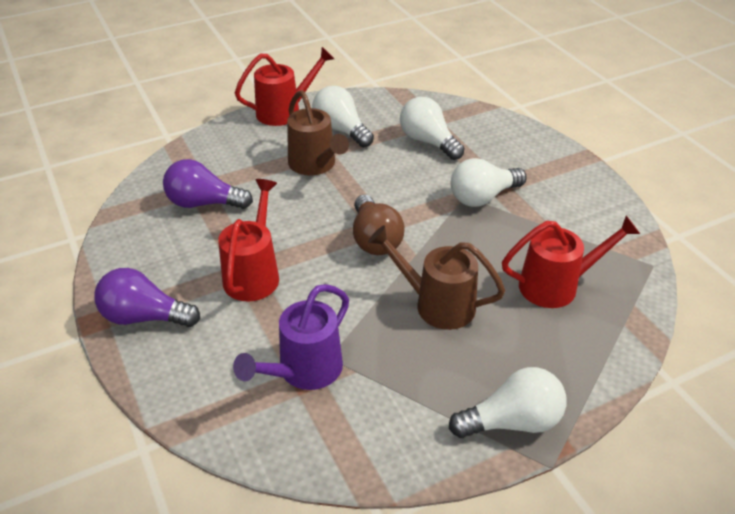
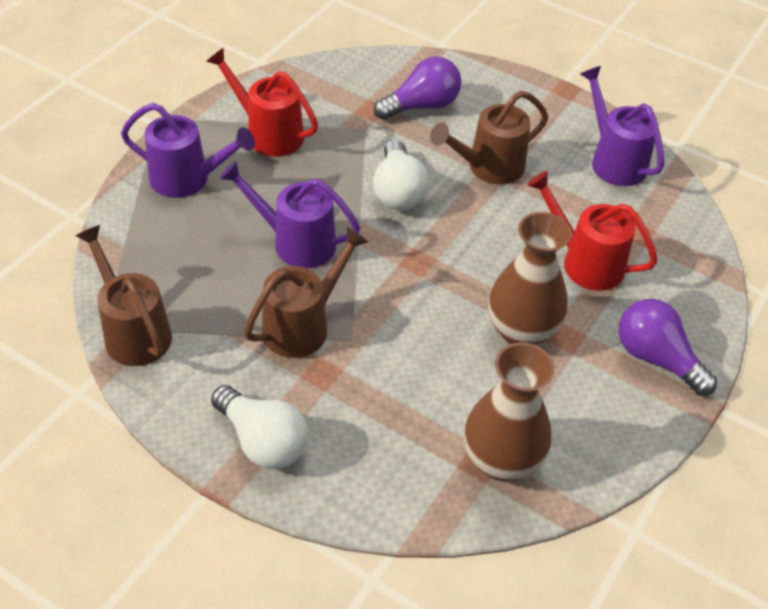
brown light bulb: 1 -> 0
brown vase: 0 -> 2
brown watering can: 2 -> 3
purple watering can: 1 -> 3
red watering can: 3 -> 2
white light bulb: 4 -> 2

